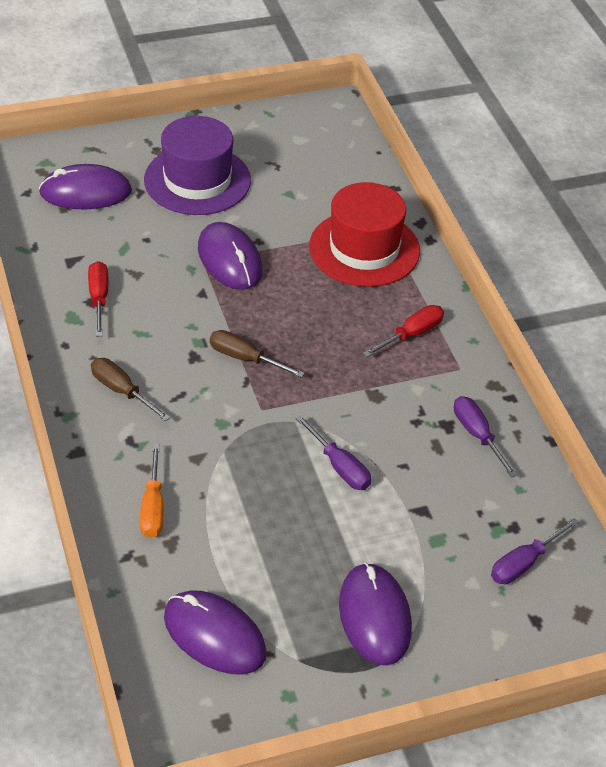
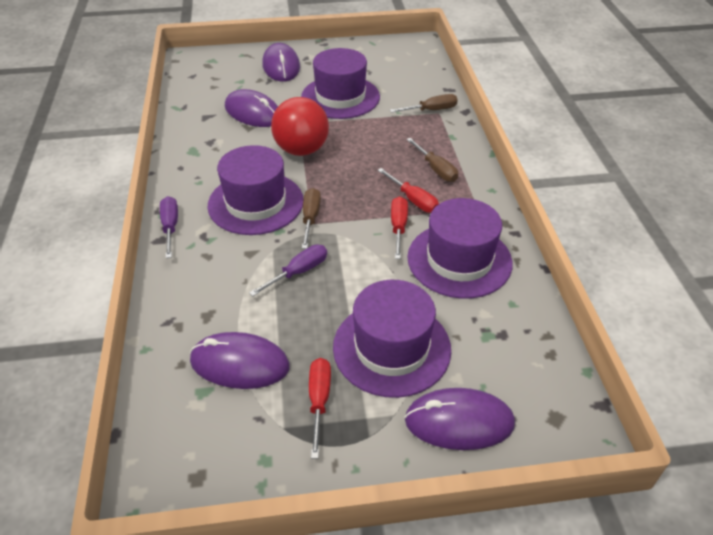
brown screwdriver: 2 -> 3
orange screwdriver: 1 -> 0
purple hat: 1 -> 4
purple screwdriver: 3 -> 2
red ball: 0 -> 1
red hat: 1 -> 0
red screwdriver: 2 -> 3

